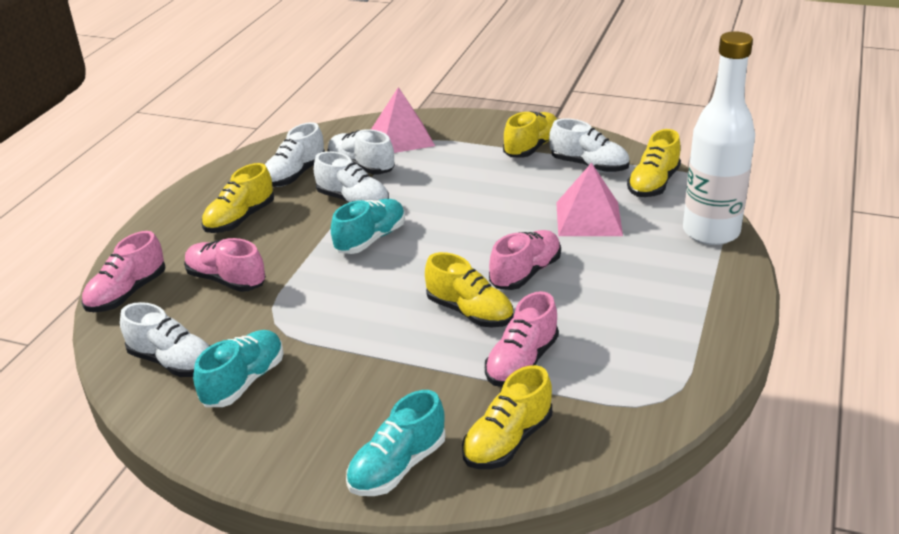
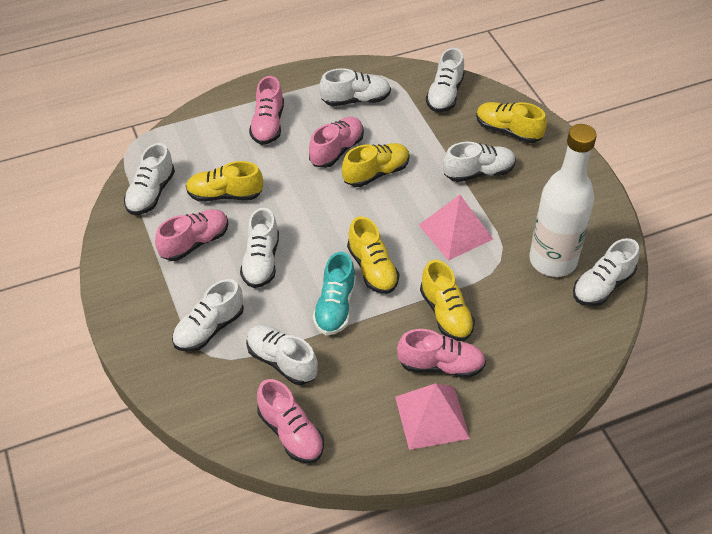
pink shoe: 4 -> 5
turquoise shoe: 3 -> 1
white shoe: 5 -> 8

